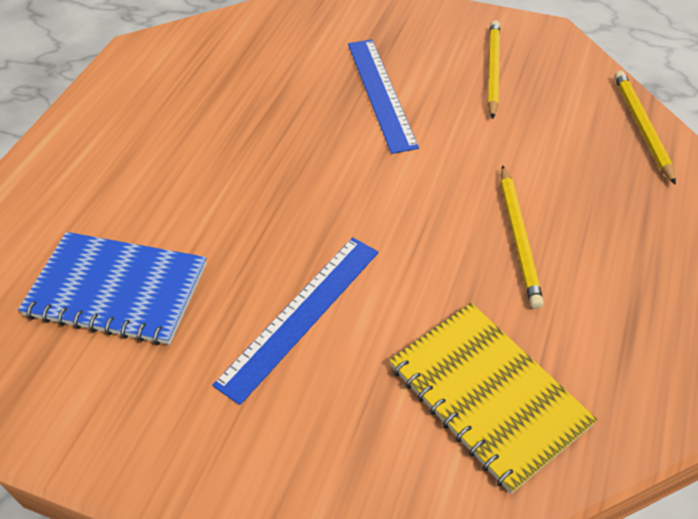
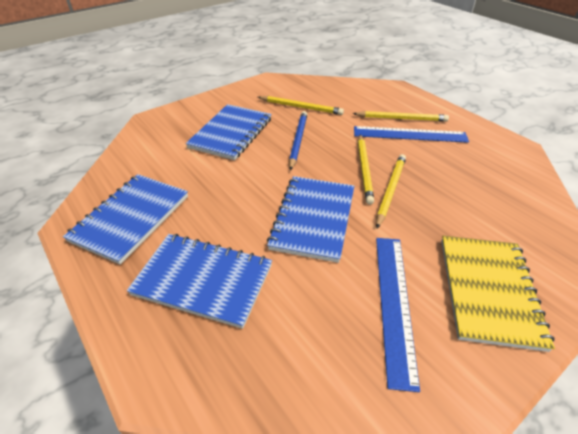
blue notebook: 1 -> 4
blue pencil: 0 -> 1
yellow pencil: 3 -> 4

